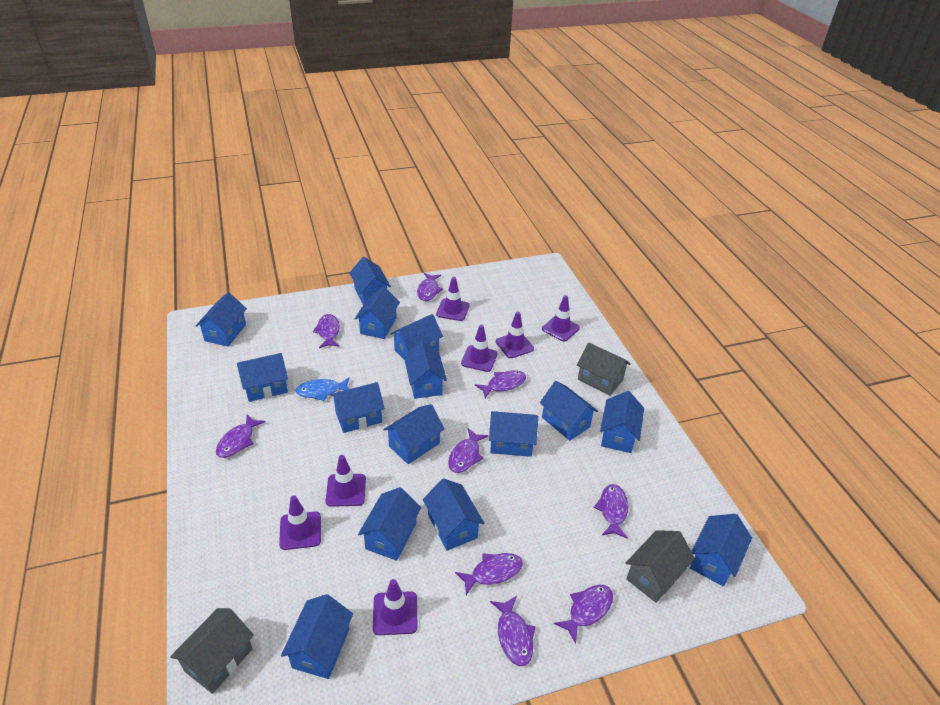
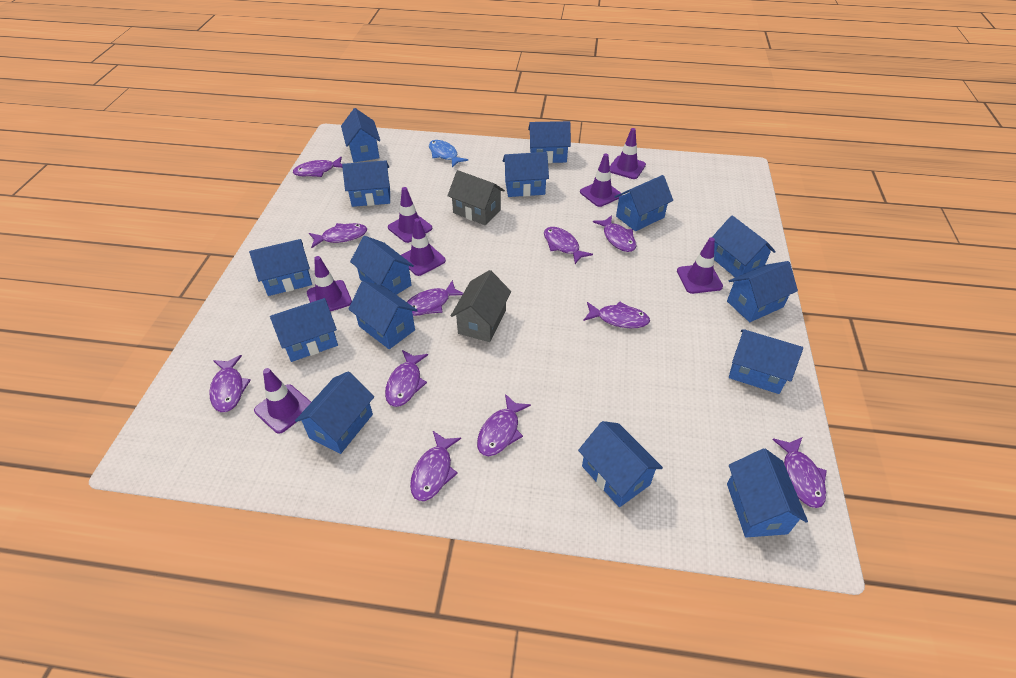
grey house: 3 -> 2
purple fish: 9 -> 11

